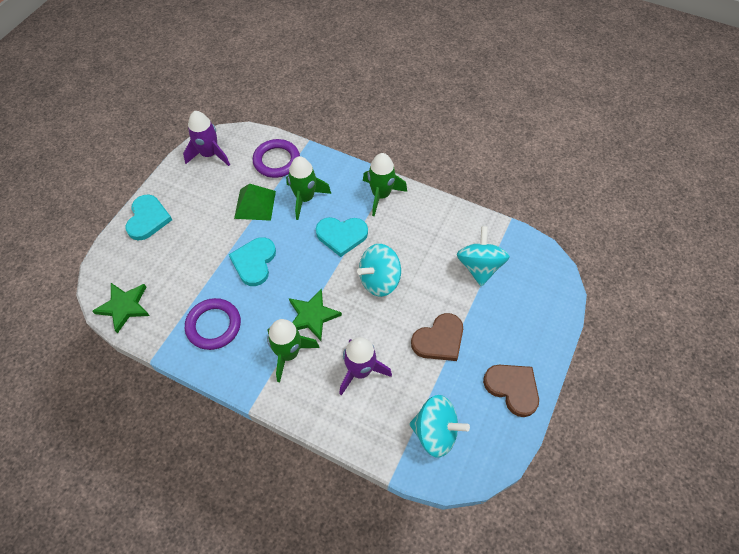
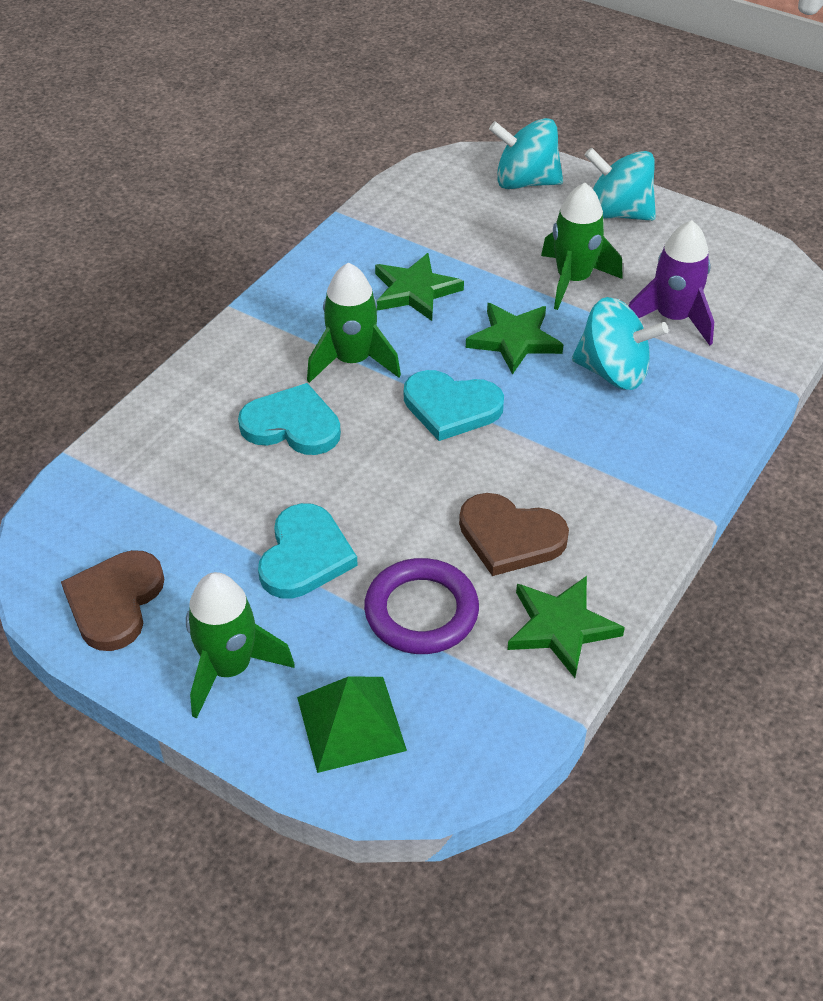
green star: 2 -> 3
purple ring: 2 -> 1
purple rocket: 2 -> 1

